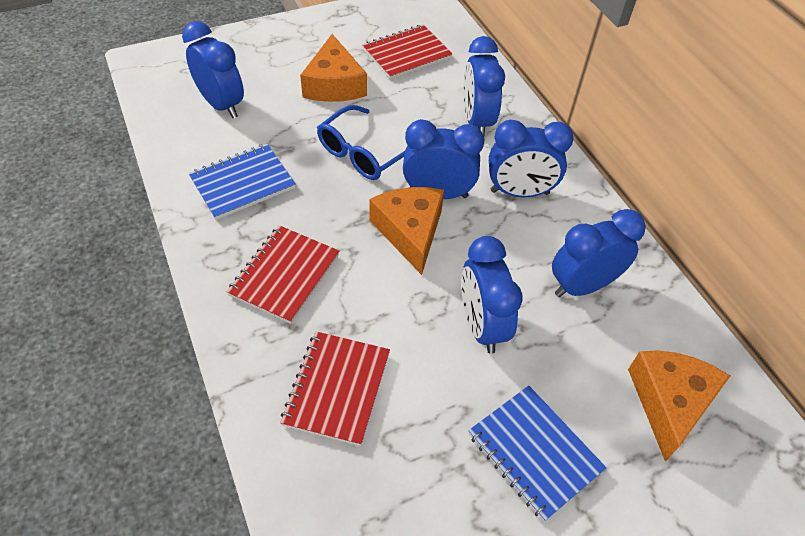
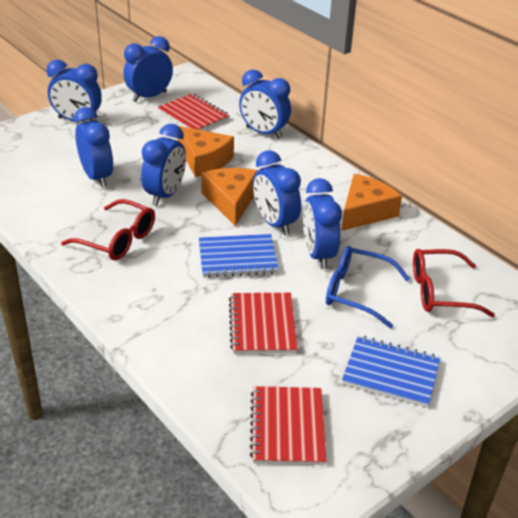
blue clock: 6 -> 7
red glasses: 0 -> 2

